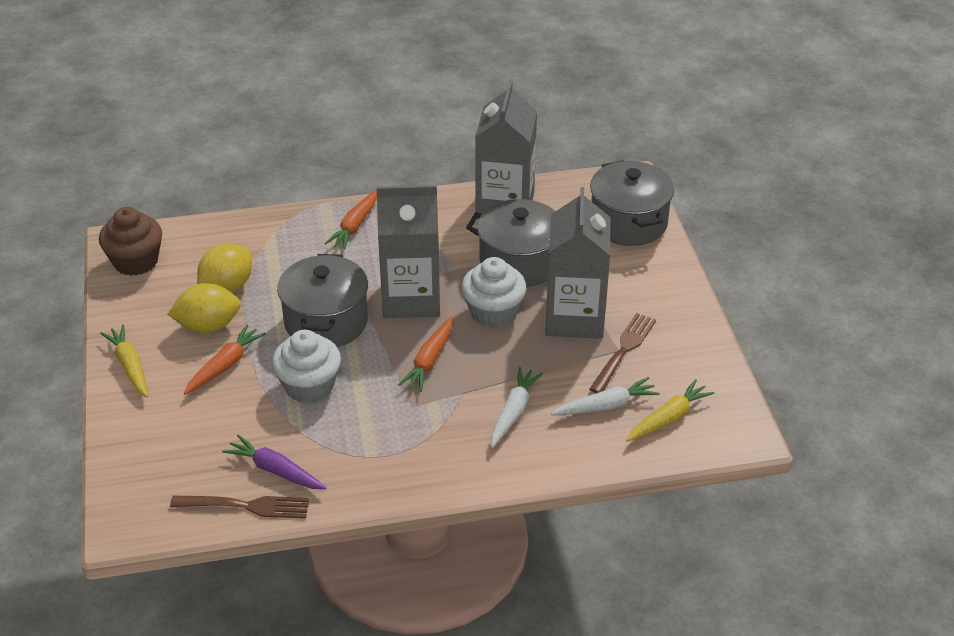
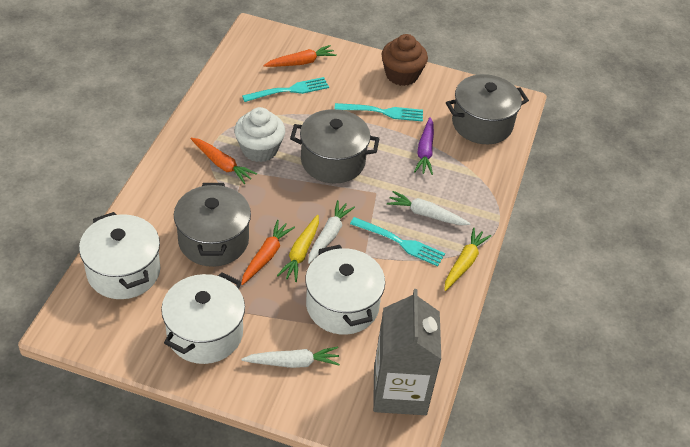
brown fork: 2 -> 0
grey carton: 3 -> 1
turquoise fork: 0 -> 3
white carrot: 2 -> 3
white cupcake: 2 -> 1
white pot: 0 -> 3
yellow lemon: 2 -> 0

